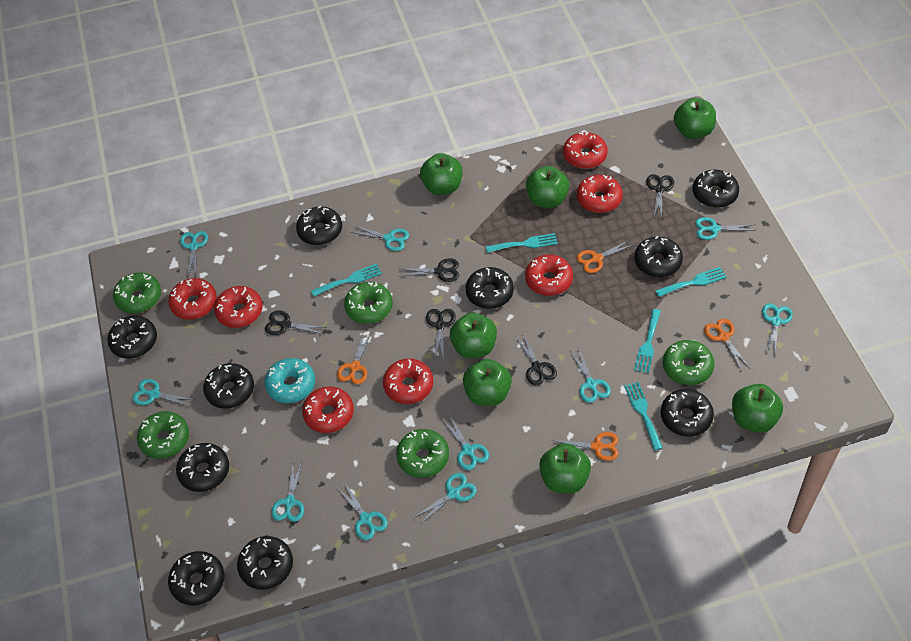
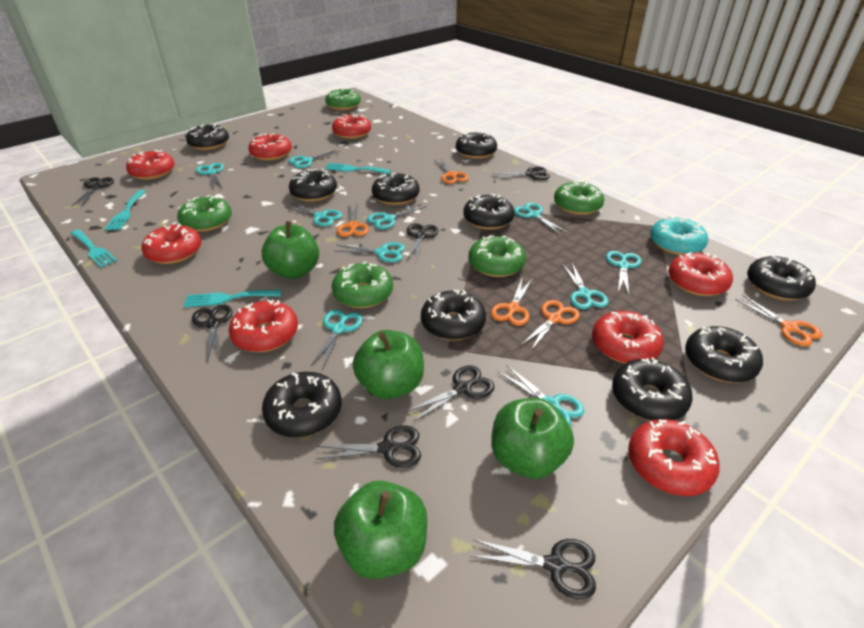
black scissors: 5 -> 7
green apple: 7 -> 4
orange scissors: 4 -> 5
red donut: 7 -> 8
turquoise fork: 5 -> 4

